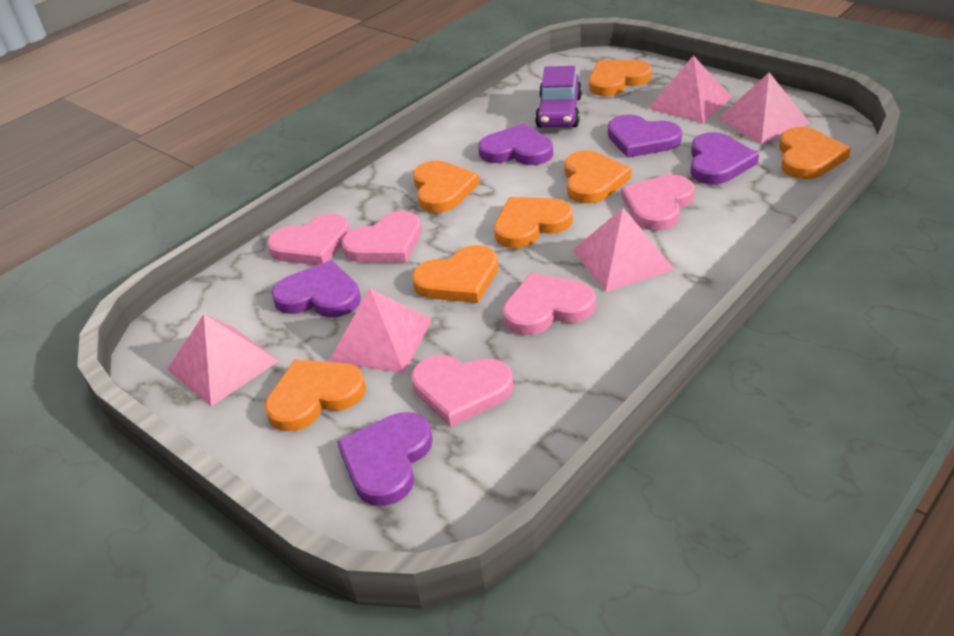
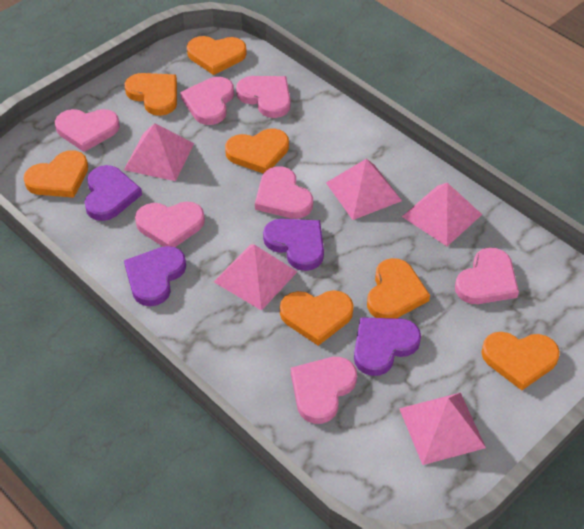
pink heart: 5 -> 7
purple car: 1 -> 0
purple heart: 5 -> 4

